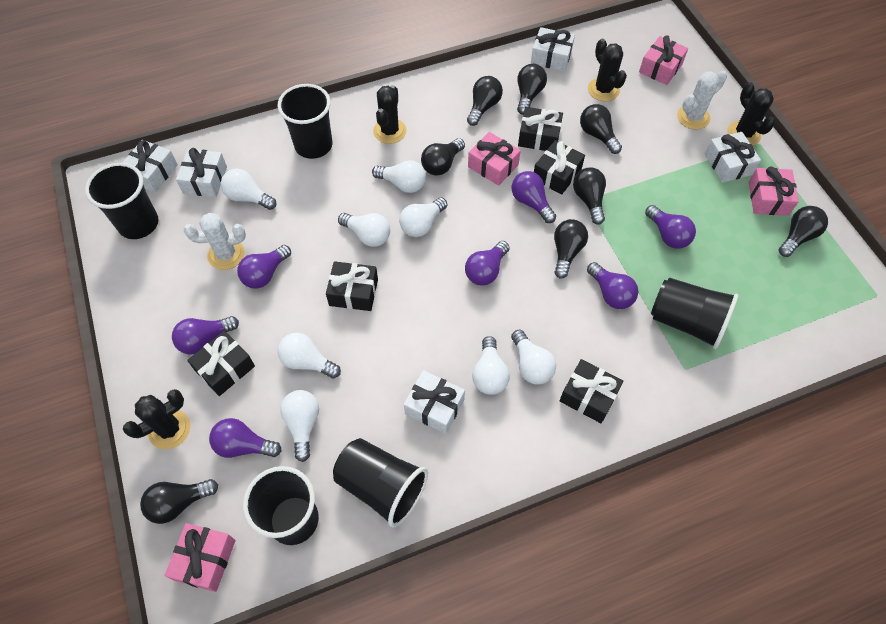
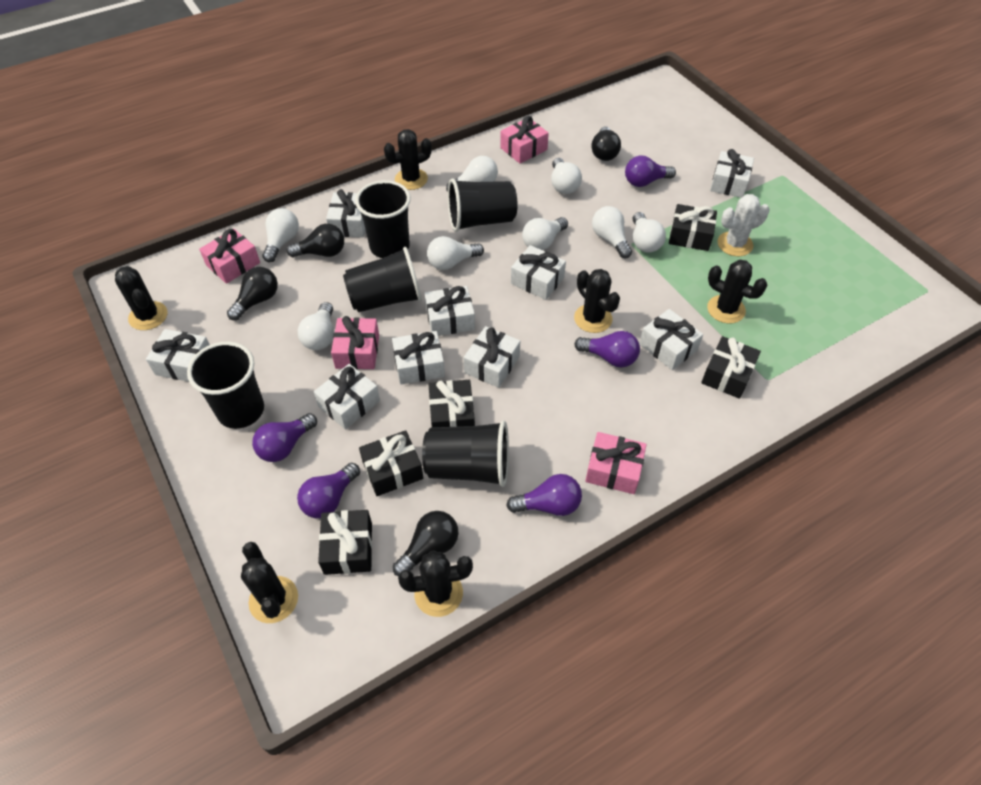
black cactus: 4 -> 6
black light bulb: 8 -> 4
purple light bulb: 7 -> 5
white cactus: 2 -> 1
white gift: 5 -> 9

